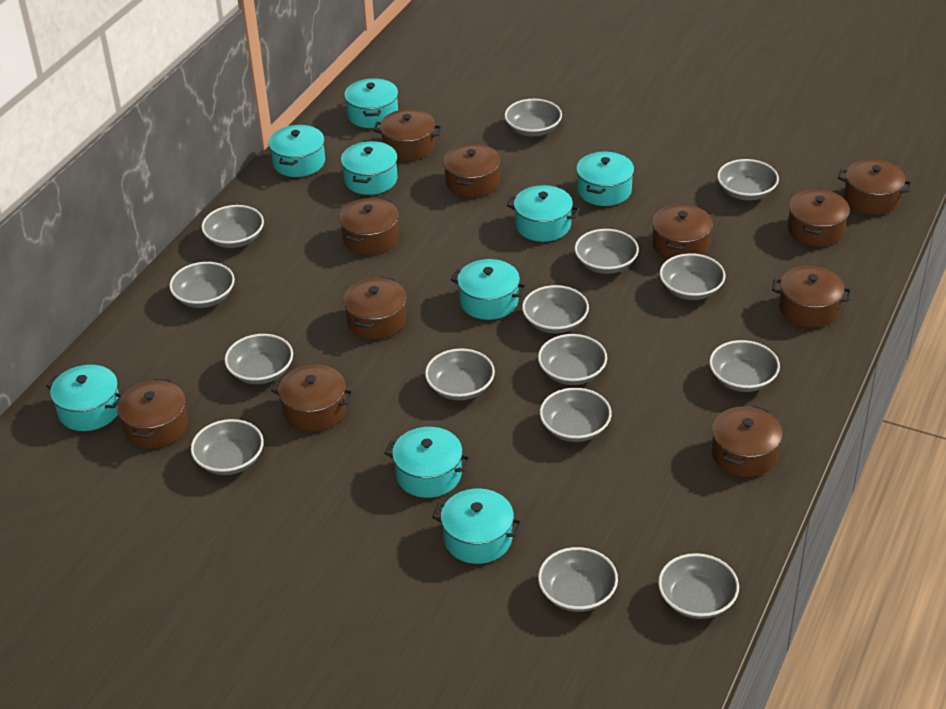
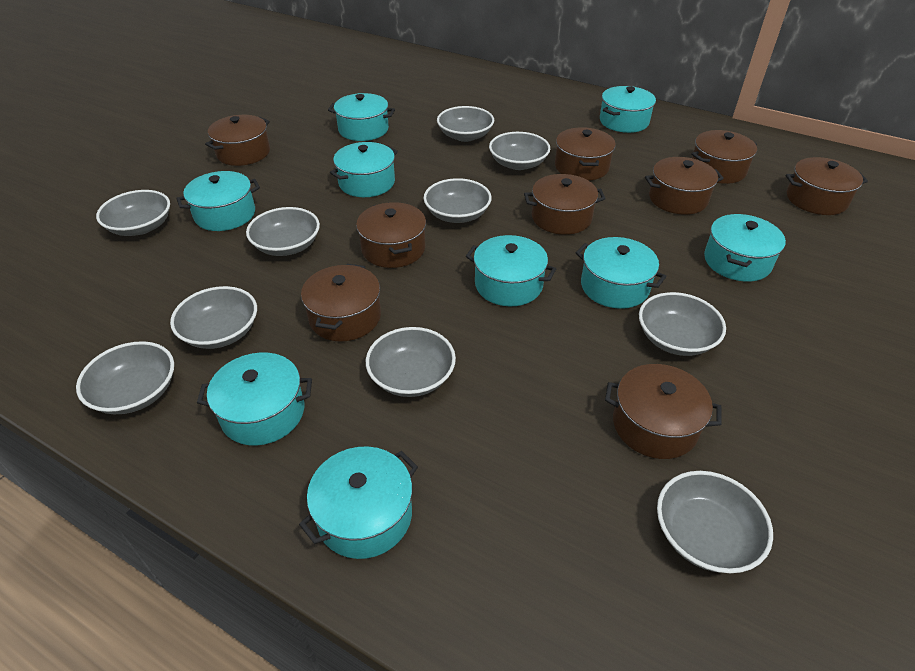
brown pot: 11 -> 9
grey bowl: 15 -> 10

